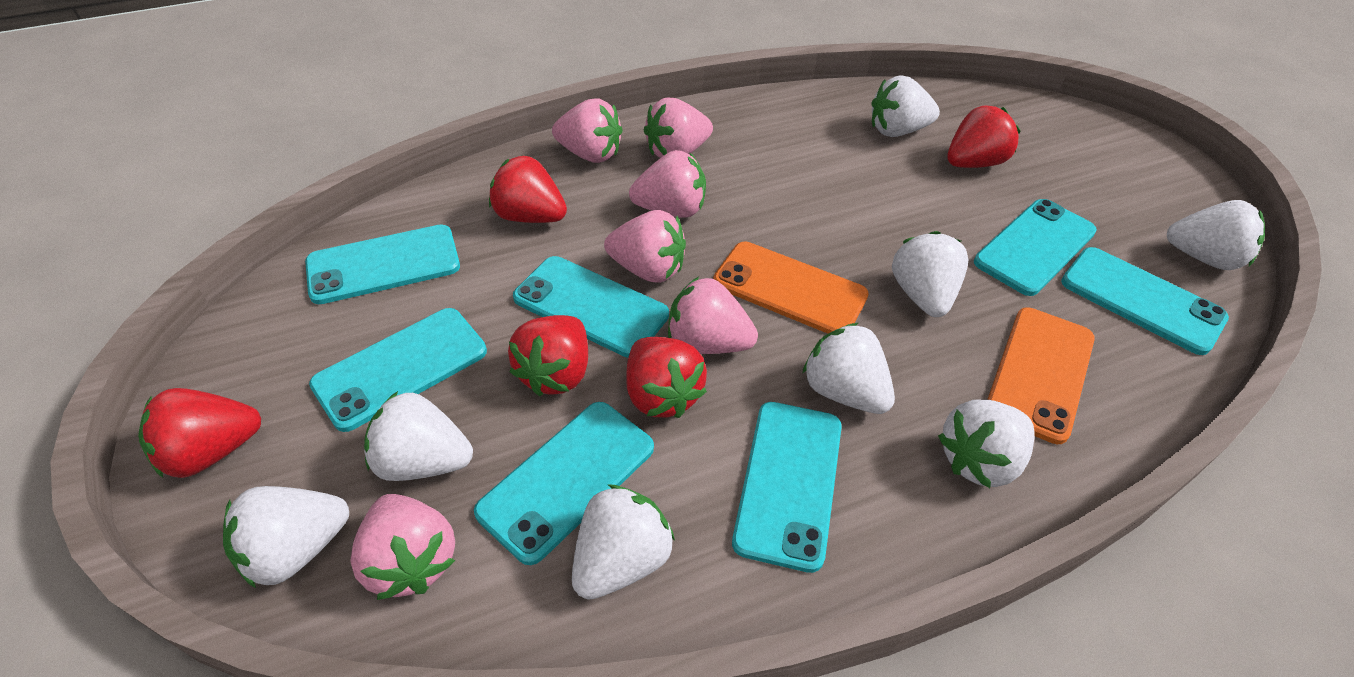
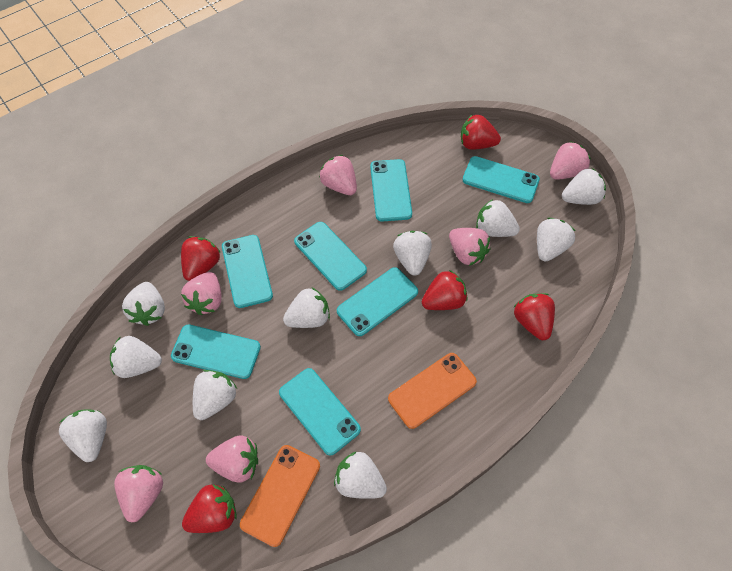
white strawberry: 8 -> 10

